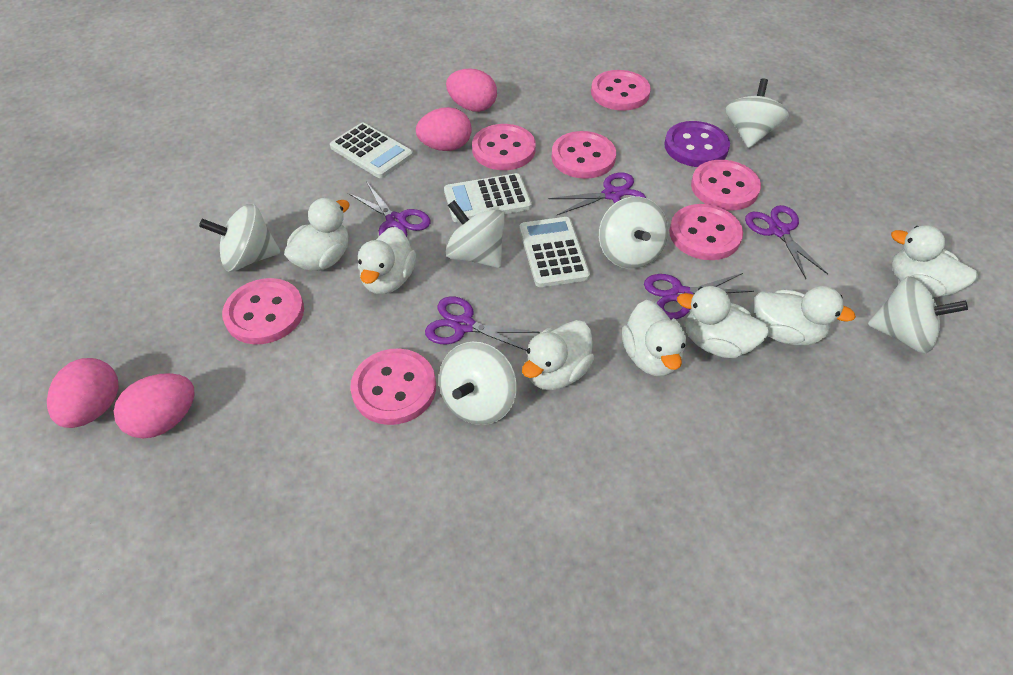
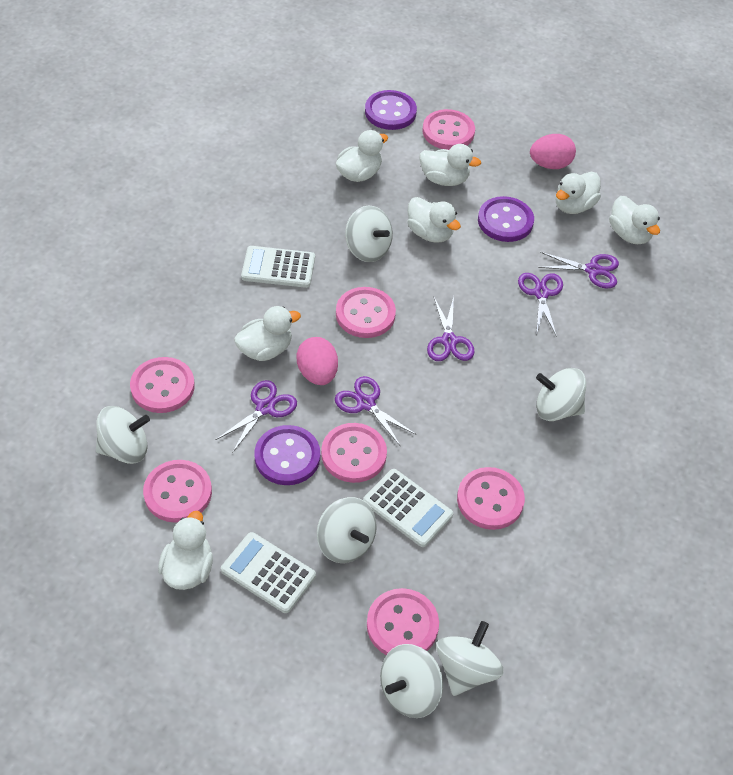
pink egg: 4 -> 2
purple button: 1 -> 3

